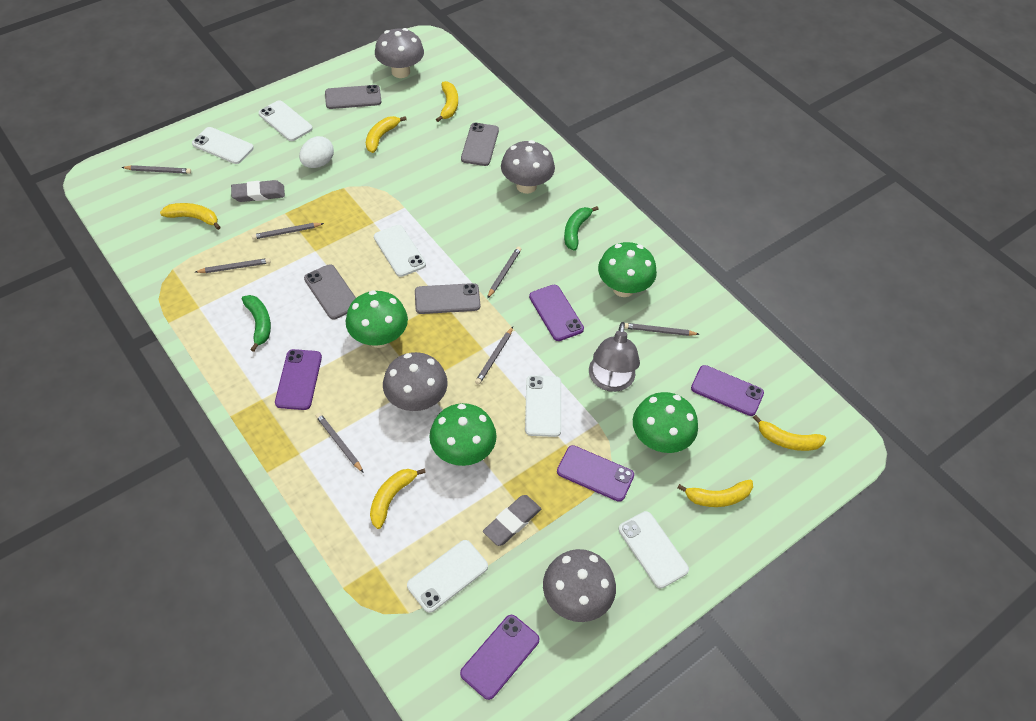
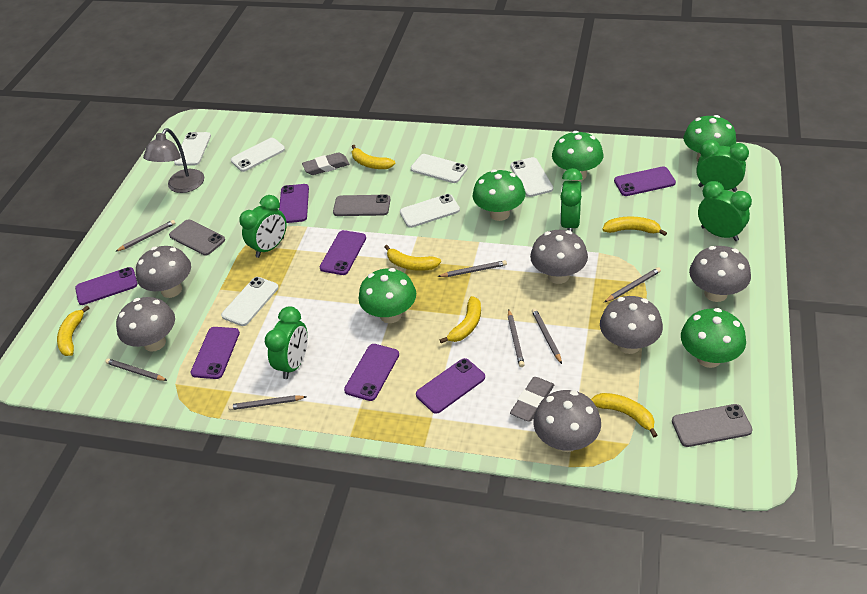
green banana: 2 -> 0
green clock: 0 -> 5
green mushroom: 4 -> 5
grey mushroom: 4 -> 6
grey phone: 4 -> 3
purple phone: 5 -> 7
white egg: 1 -> 0

